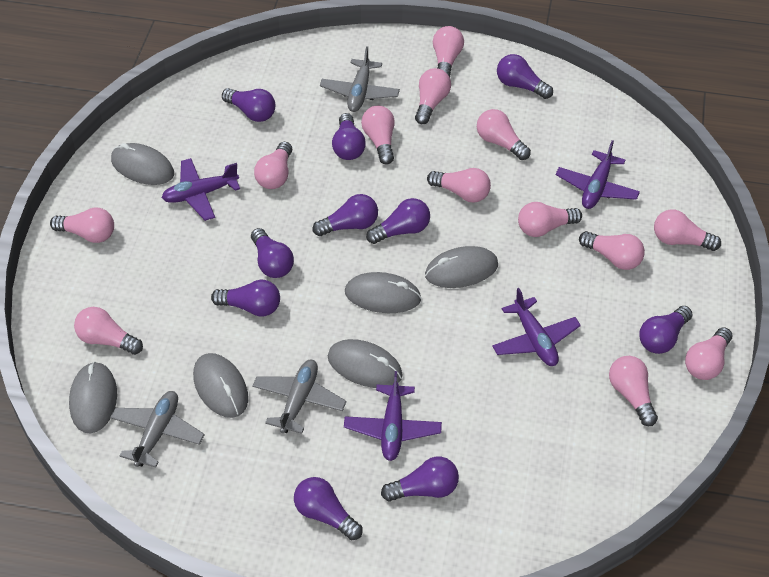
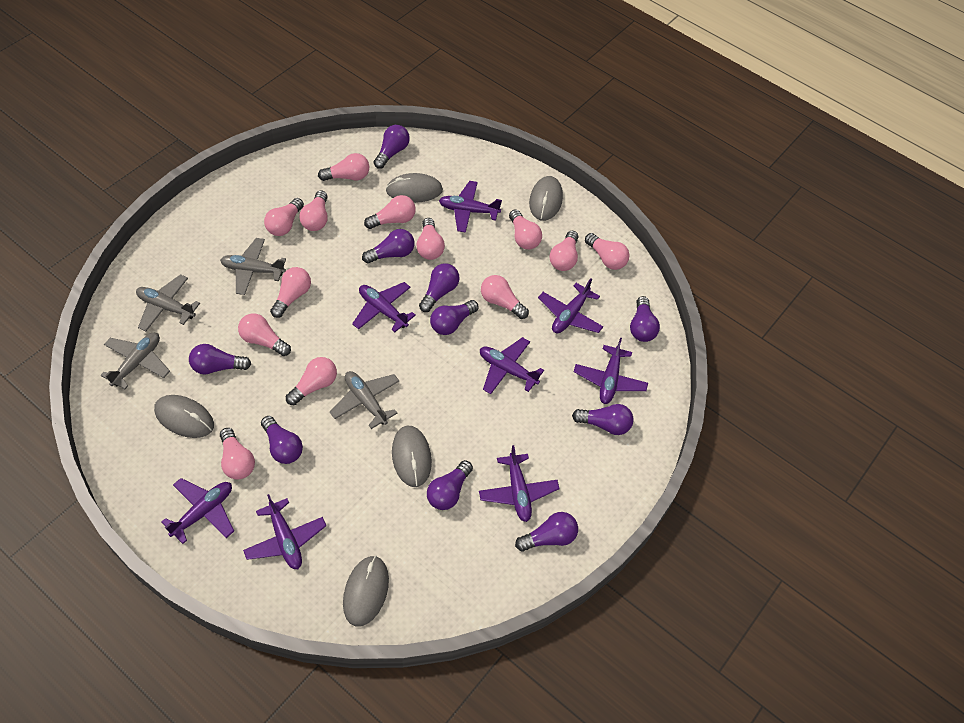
grey mouse: 6 -> 5
grey plane: 3 -> 4
purple plane: 4 -> 8

